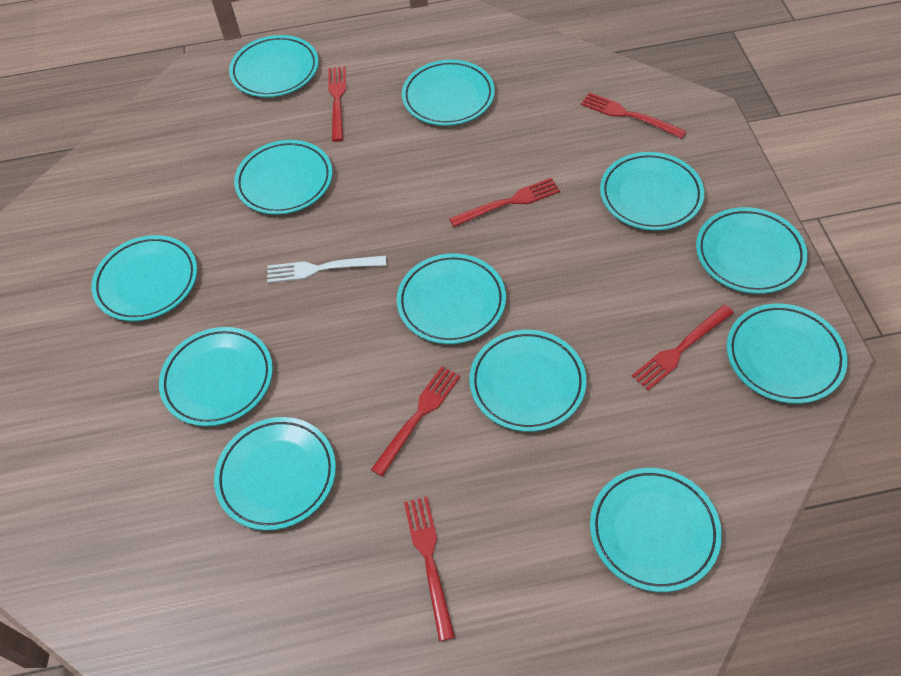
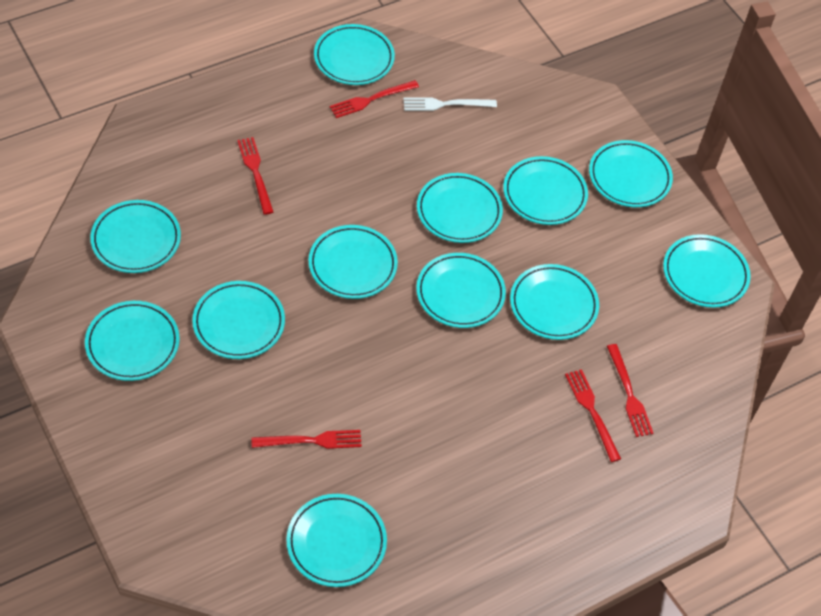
red fork: 6 -> 5

